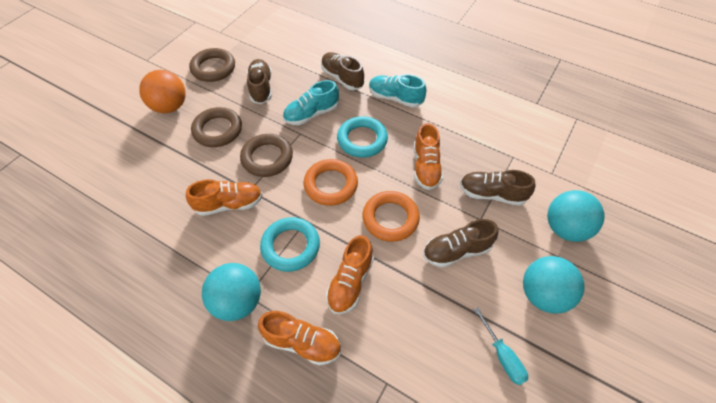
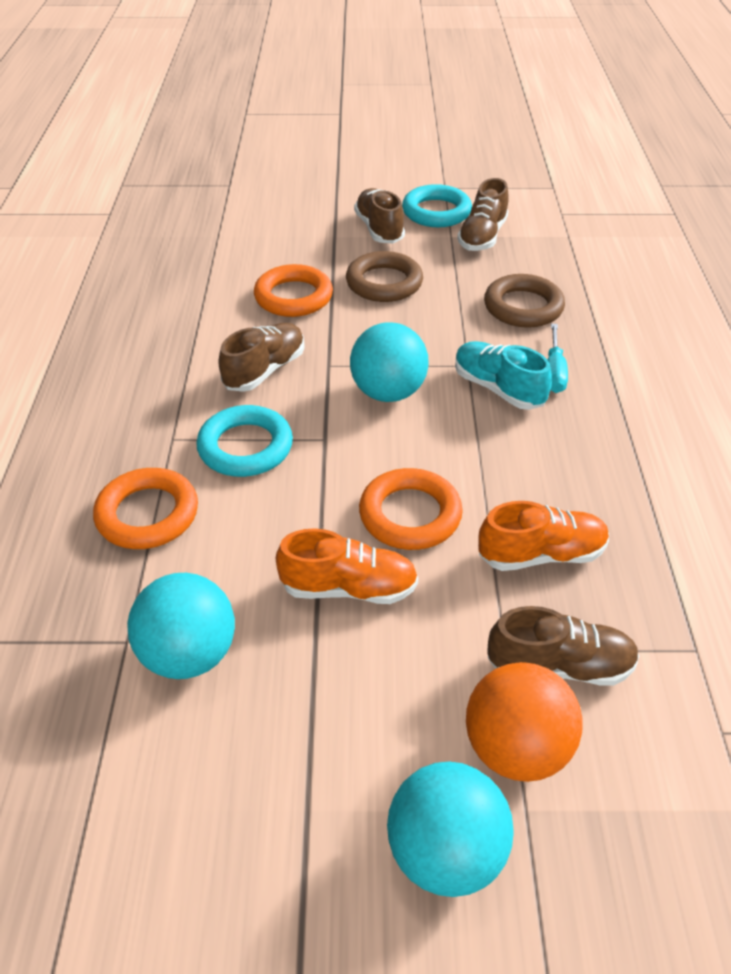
brown ring: 3 -> 2
orange ring: 2 -> 3
orange shoe: 4 -> 2
turquoise shoe: 2 -> 1

